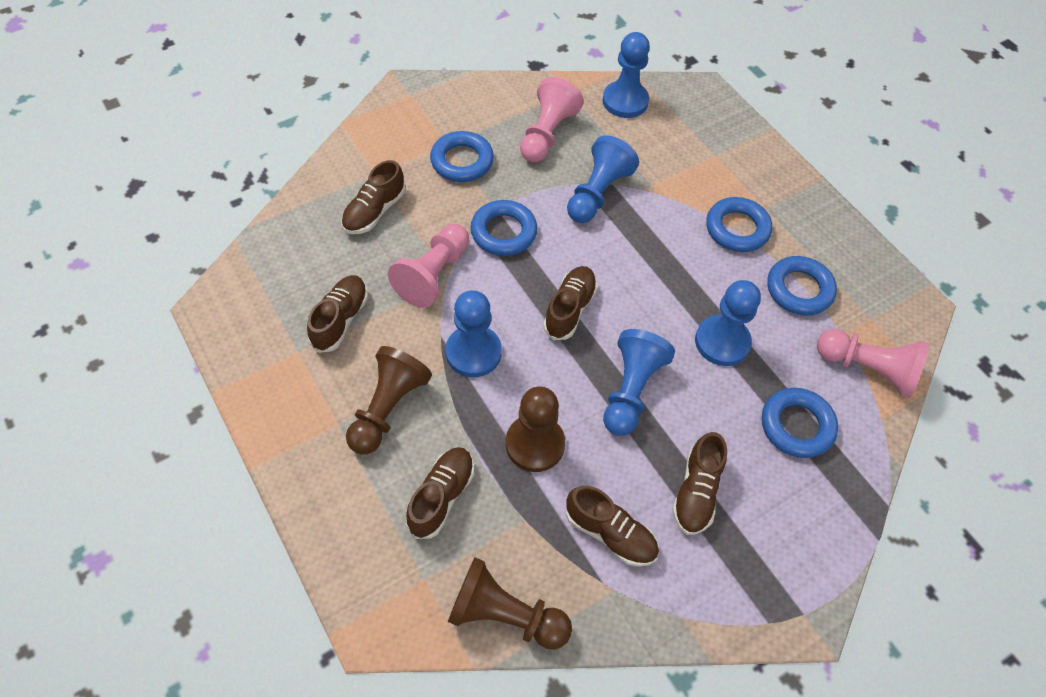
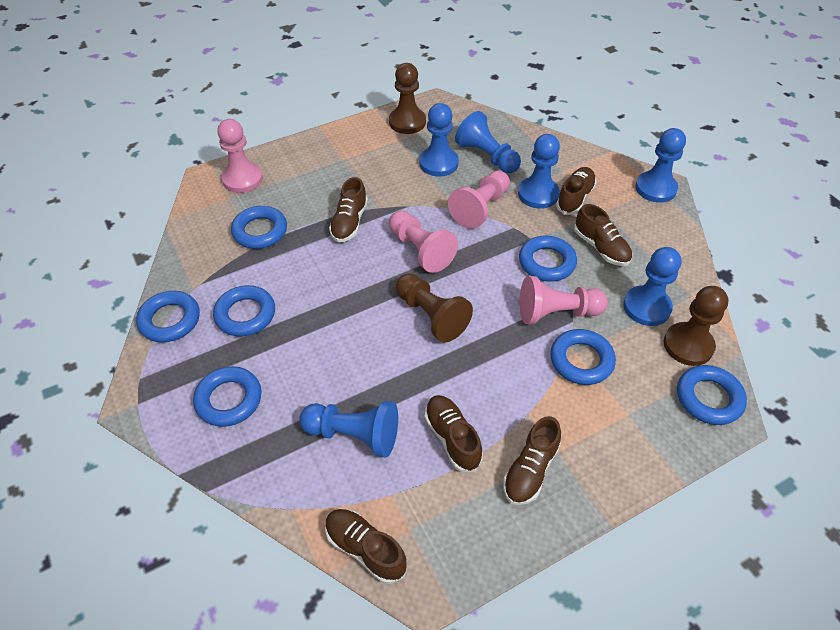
blue pawn: 5 -> 6
blue ring: 5 -> 7
pink pawn: 3 -> 4

